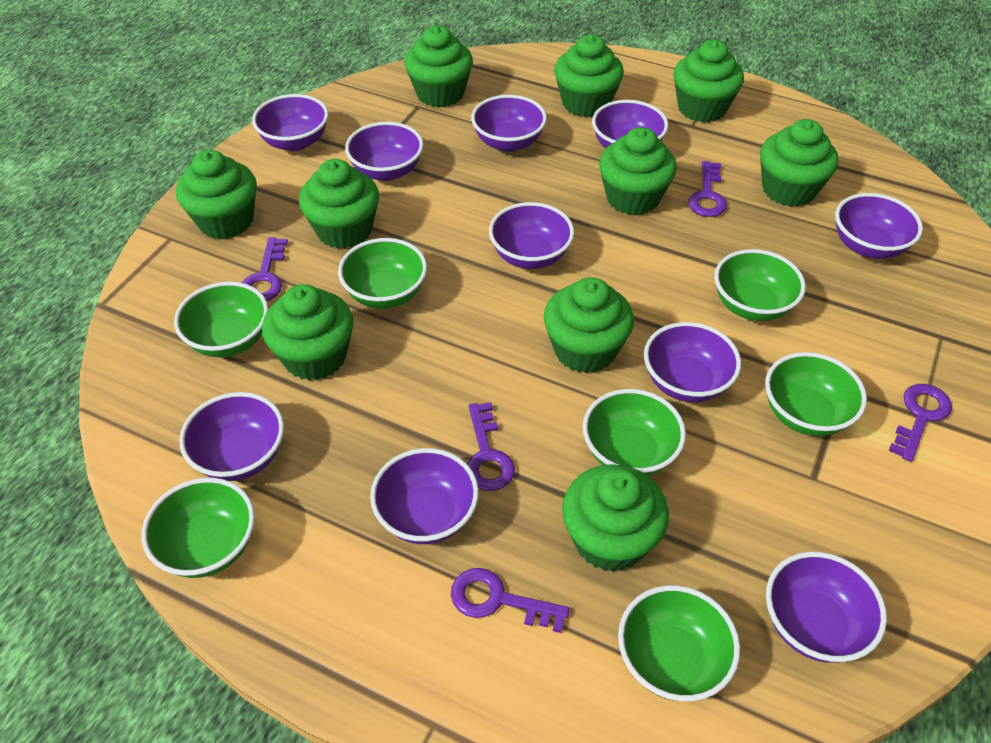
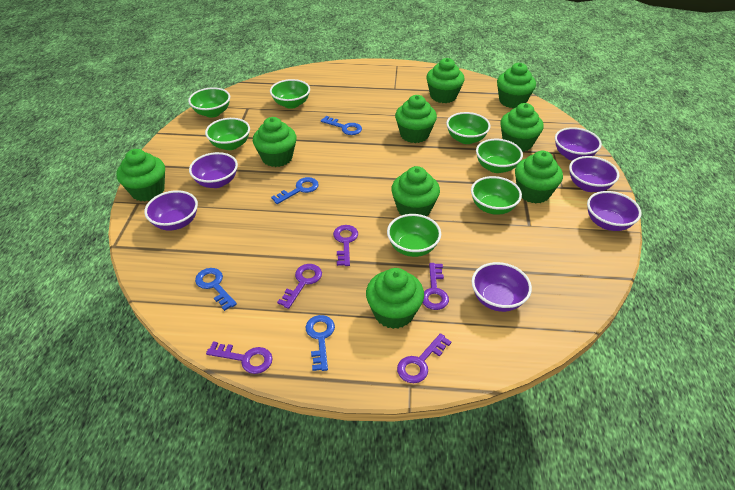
blue key: 0 -> 4
green cupcake: 10 -> 9
purple bowl: 10 -> 6

